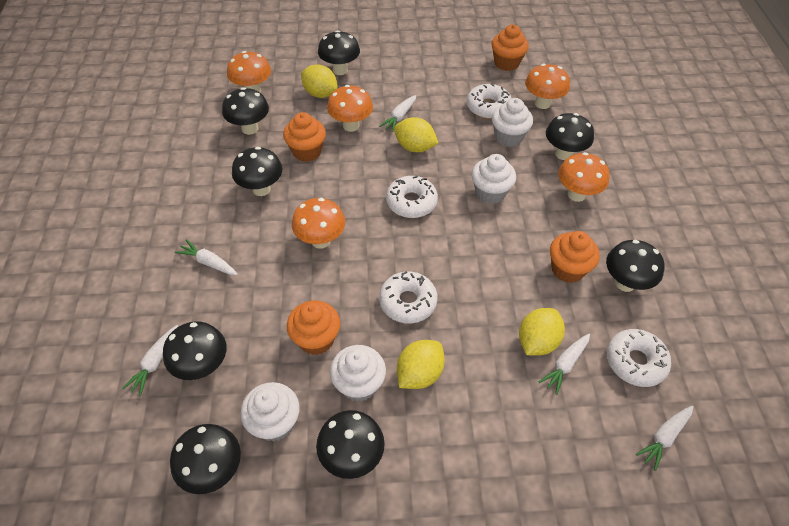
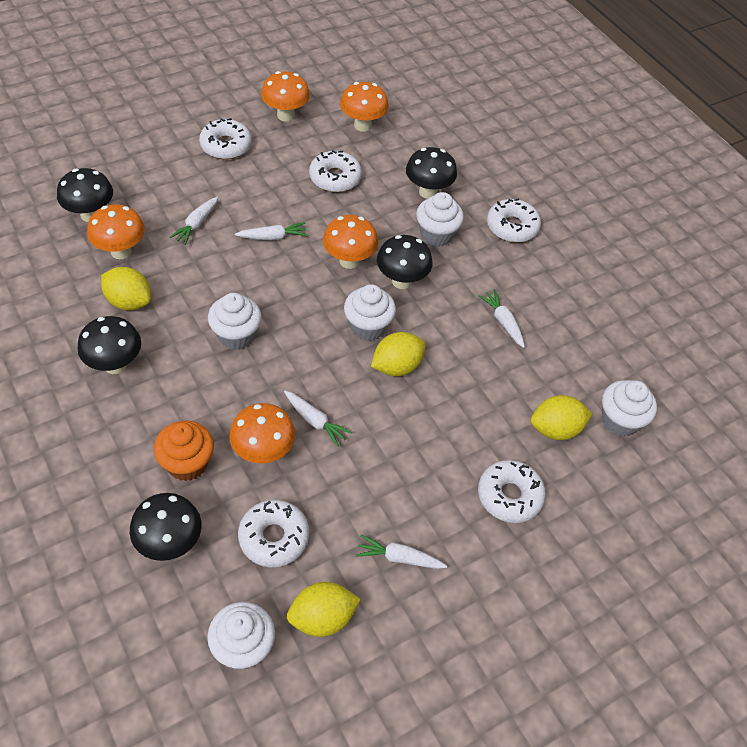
black mushroom: 8 -> 5
orange cupcake: 4 -> 1
white cupcake: 4 -> 5
white donut: 4 -> 5

